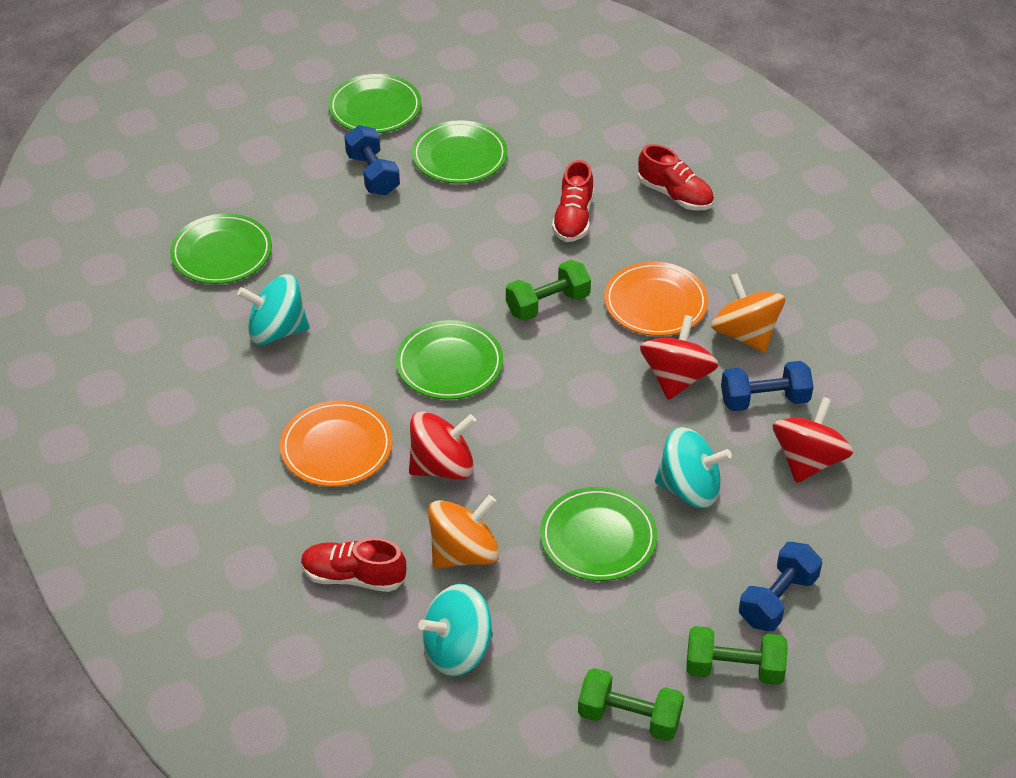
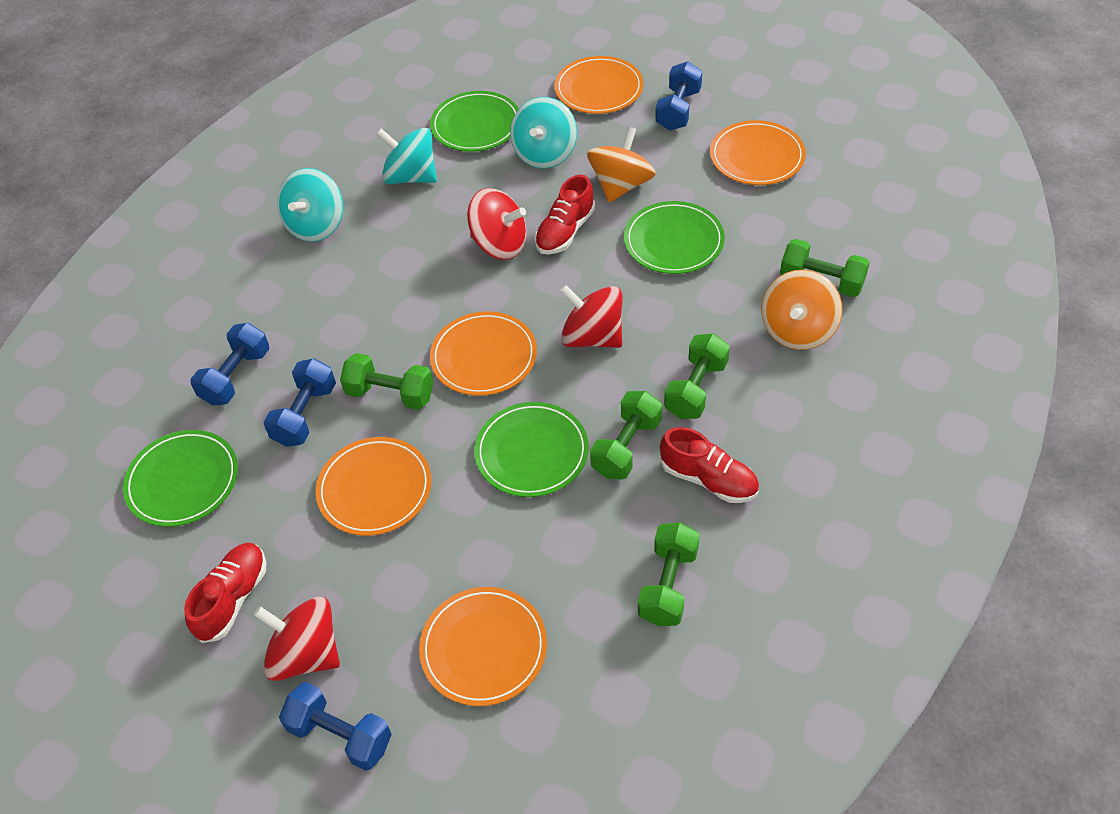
blue dumbbell: 3 -> 4
green dumbbell: 3 -> 5
green plate: 5 -> 4
orange plate: 2 -> 5

